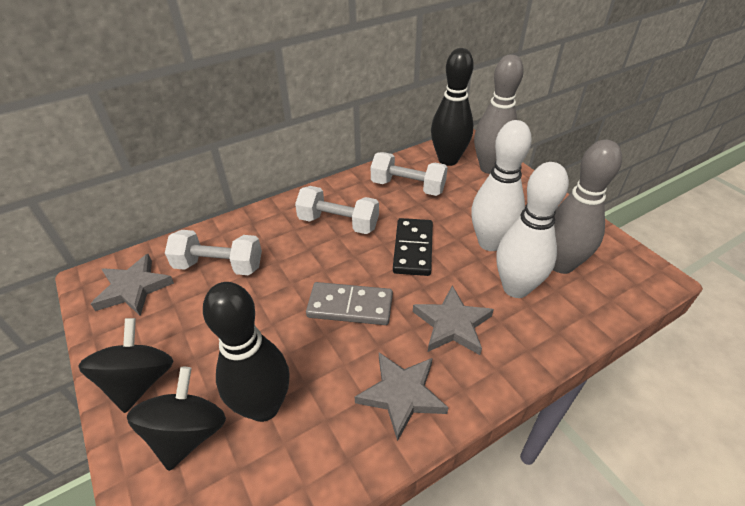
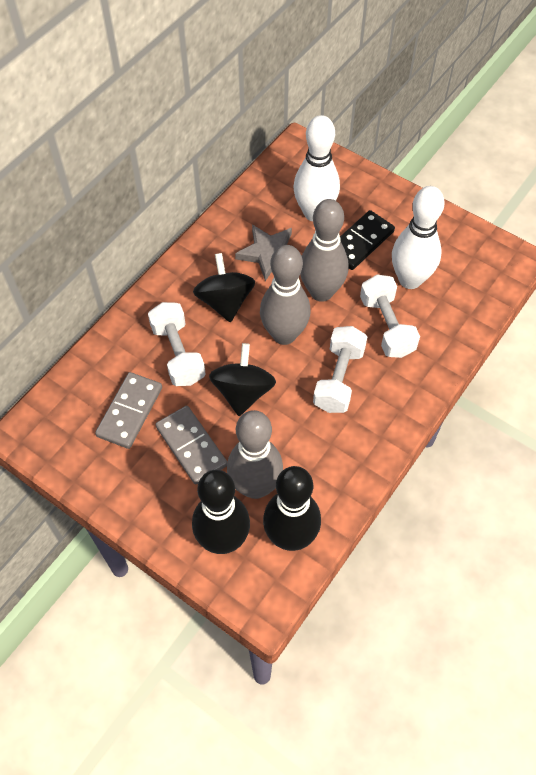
grey bowling pin: 2 -> 3
grey domino: 1 -> 2
grey star: 3 -> 1

